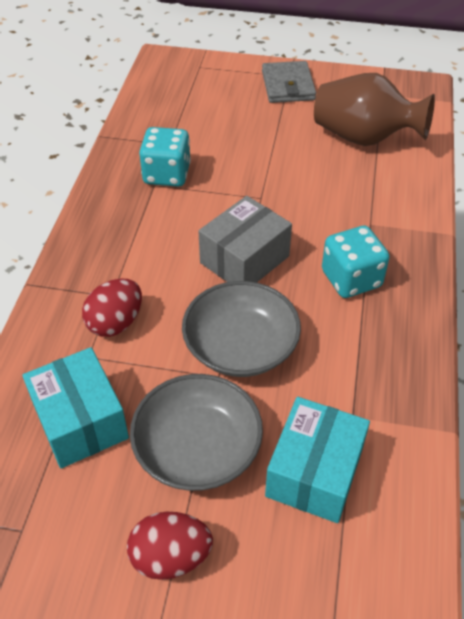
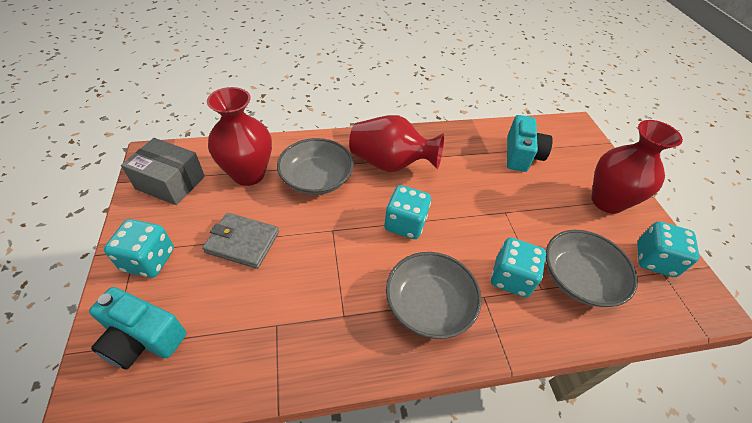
brown vase: 1 -> 0
grey bowl: 2 -> 3
red egg: 2 -> 0
red vase: 0 -> 3
turquoise box: 2 -> 0
turquoise camera: 0 -> 2
turquoise dice: 2 -> 4

